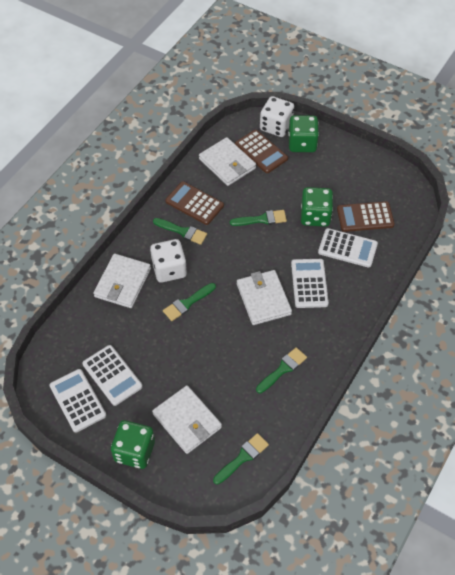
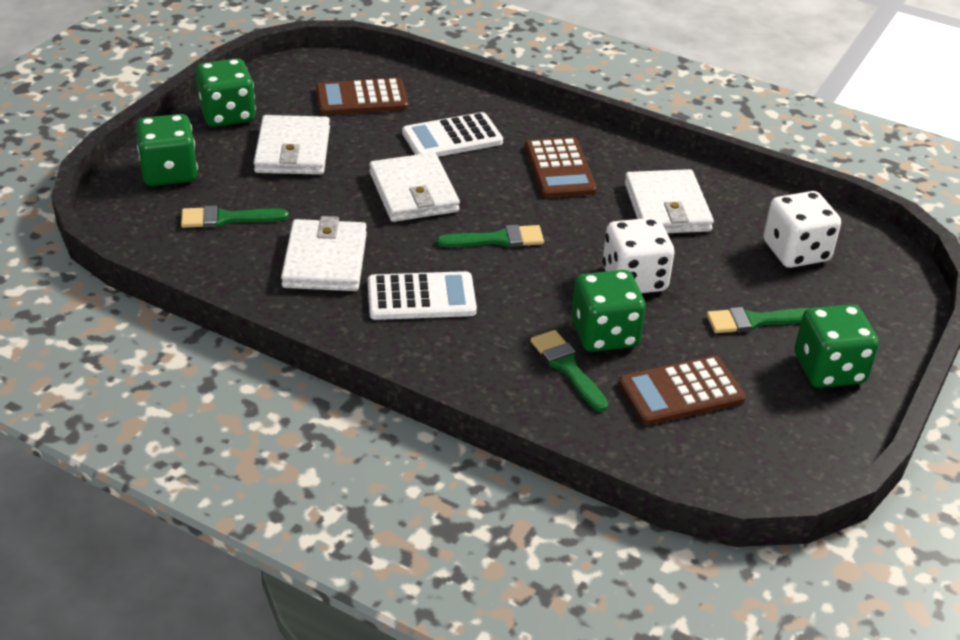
green brush: 5 -> 4
green dice: 3 -> 4
white calculator: 4 -> 2

